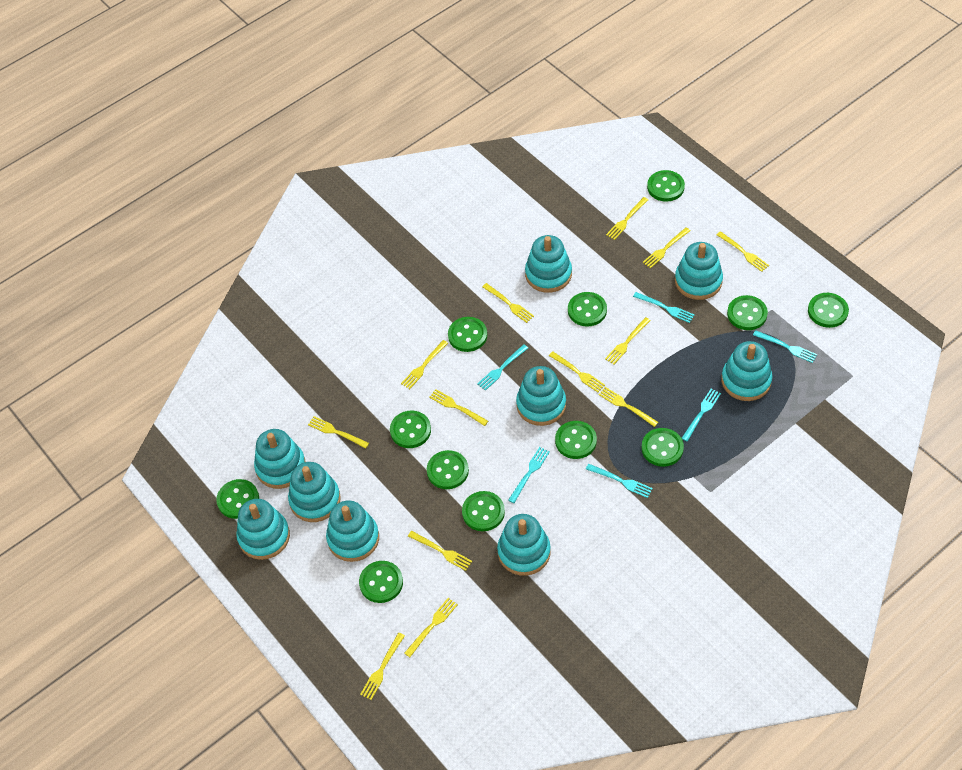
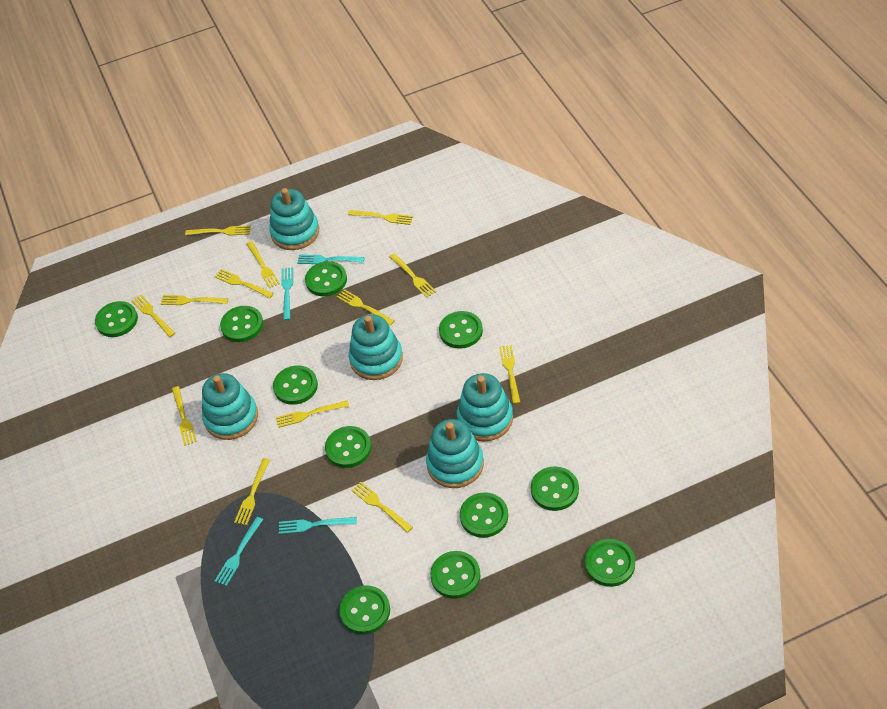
green button: 12 -> 11
turquoise fork: 6 -> 4
turquoise stacking toy: 9 -> 5

